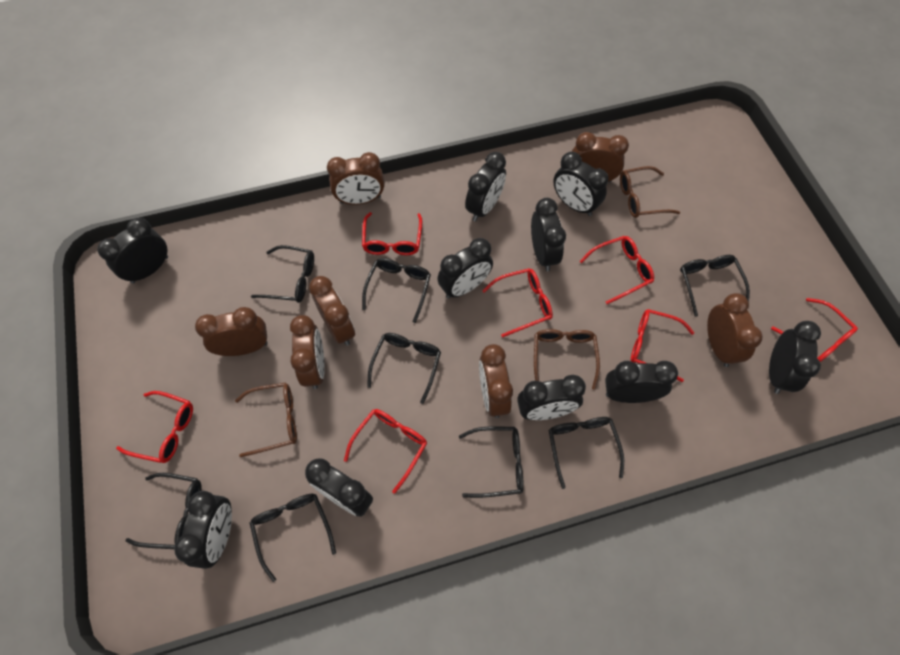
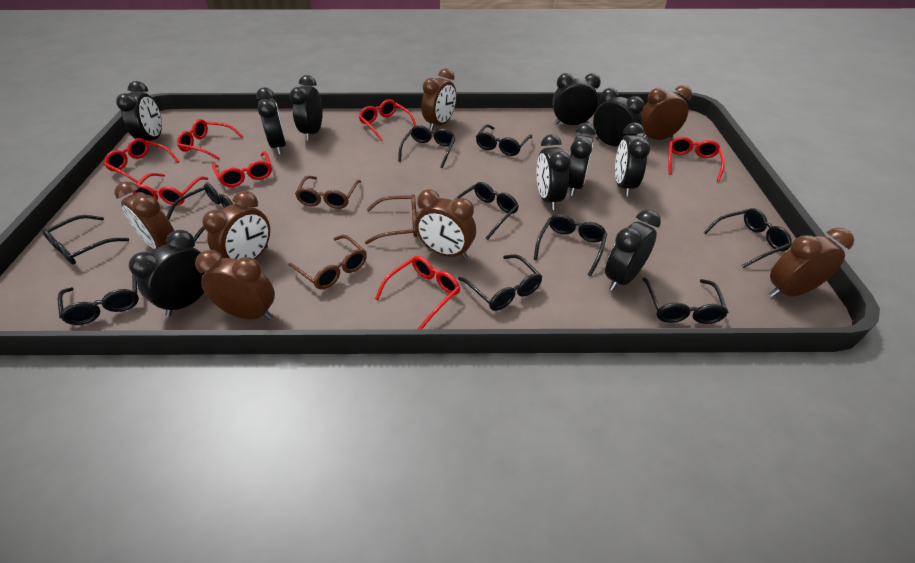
black glasses: 8 -> 10

